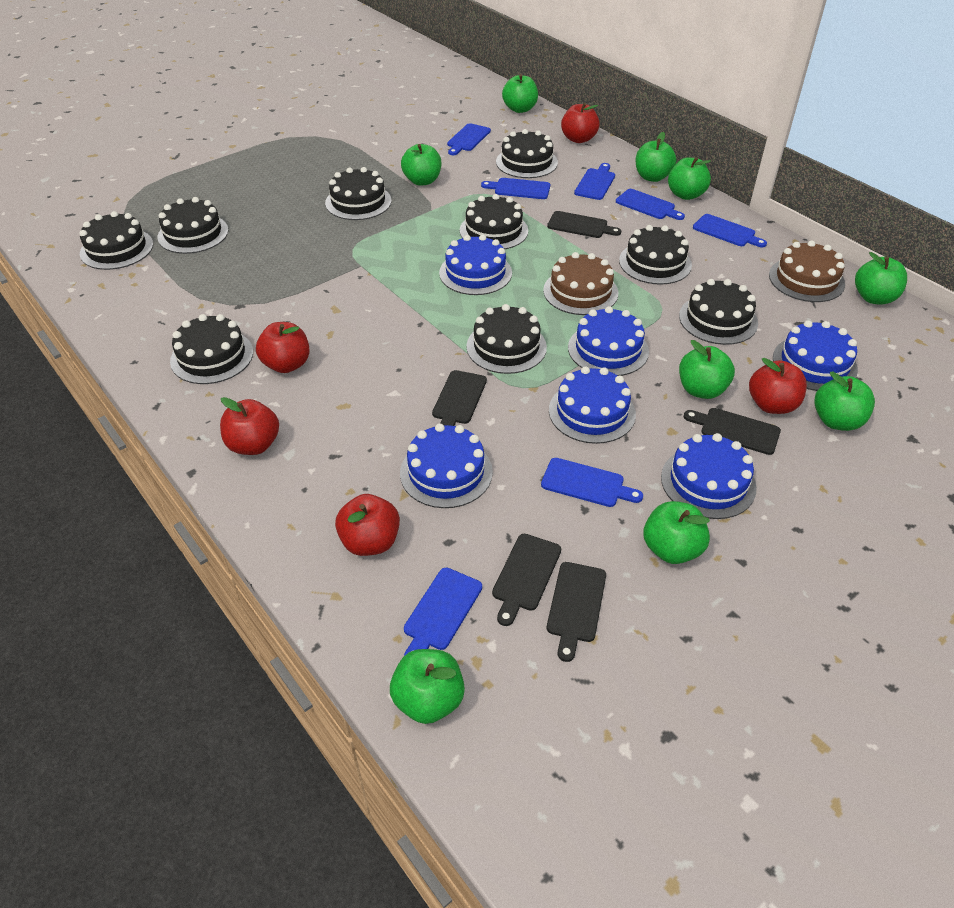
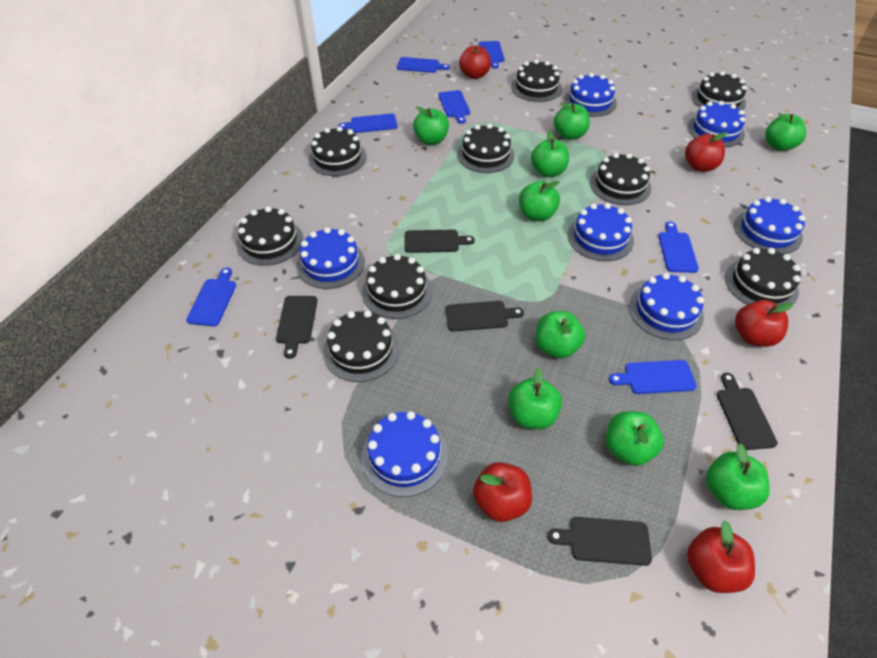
blue cake: 6 -> 7
brown cake: 2 -> 0

